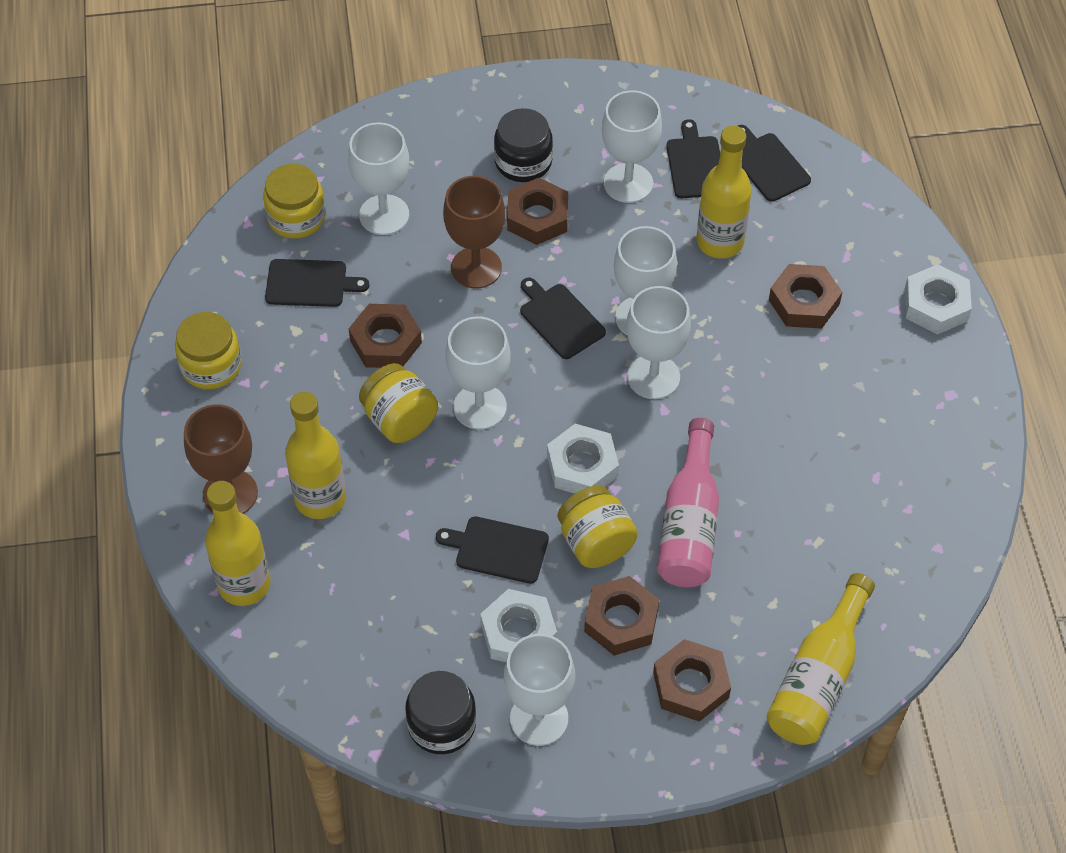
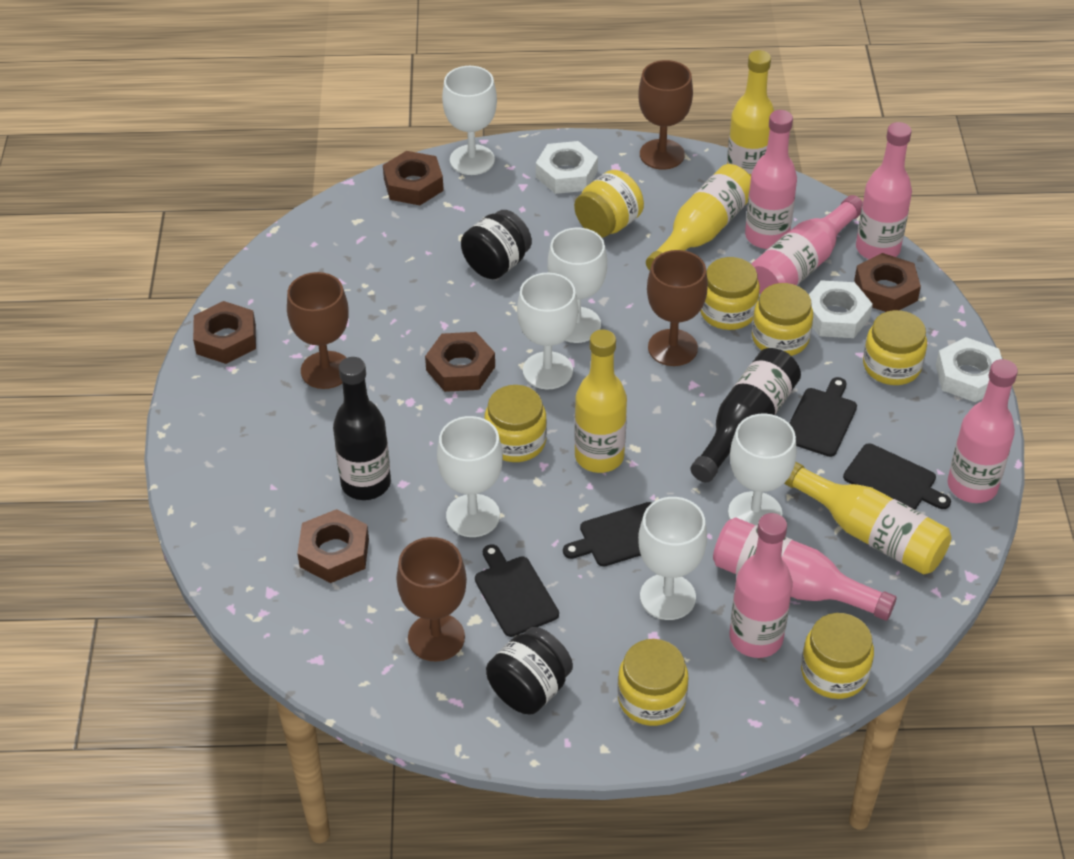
black bottle: 0 -> 2
black cutting board: 5 -> 4
brown goblet: 2 -> 4
pink bottle: 1 -> 6
yellow jar: 4 -> 7

